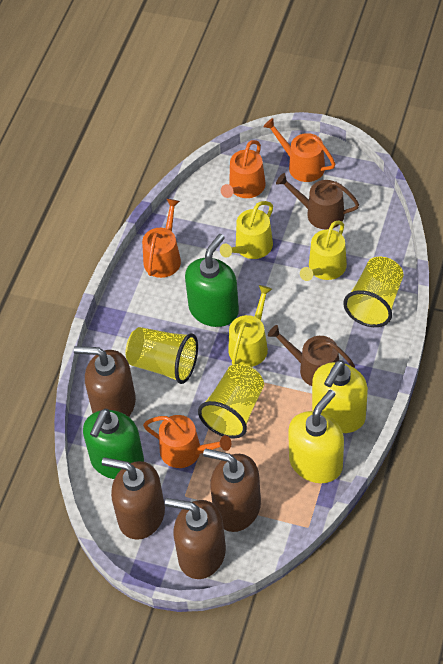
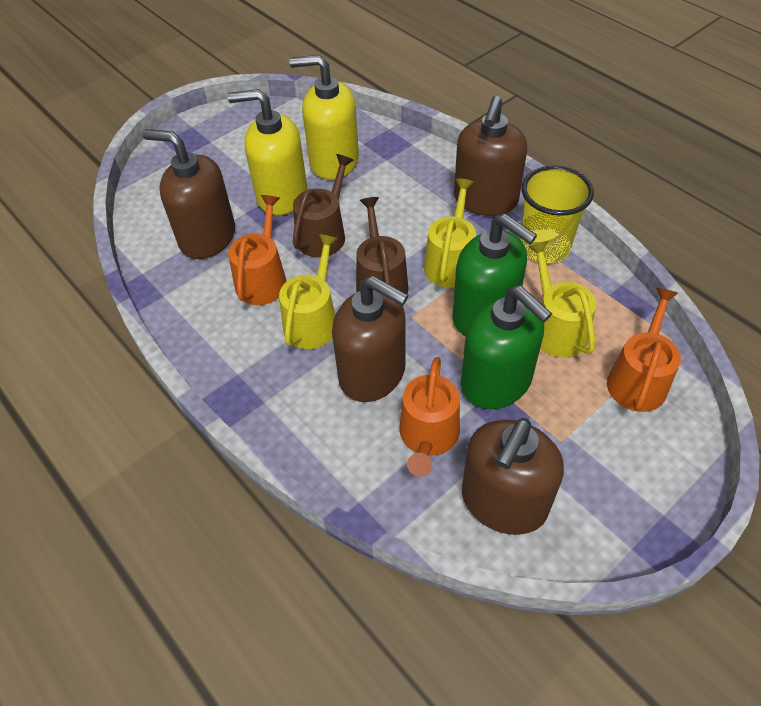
orange watering can: 4 -> 3
yellow cup: 3 -> 1

